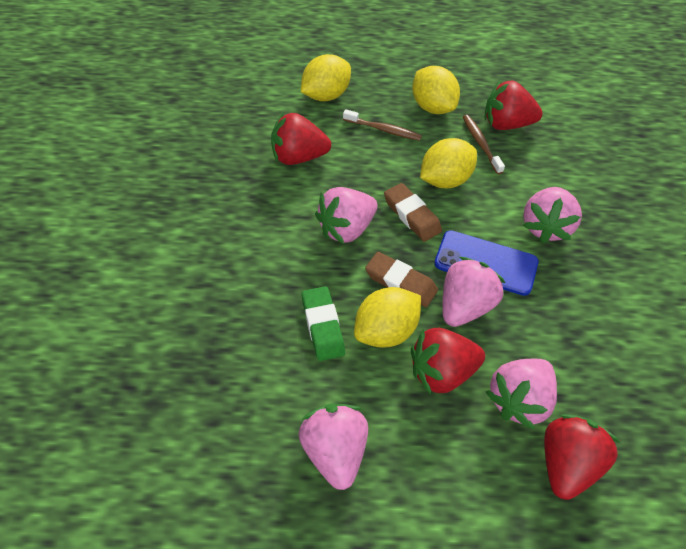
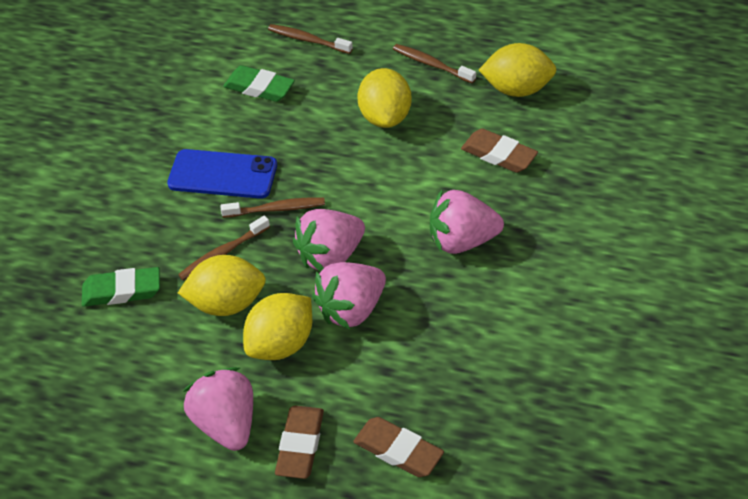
brown eraser: 2 -> 3
brown toothbrush: 2 -> 4
green eraser: 1 -> 2
pink strawberry: 5 -> 4
red strawberry: 4 -> 0

